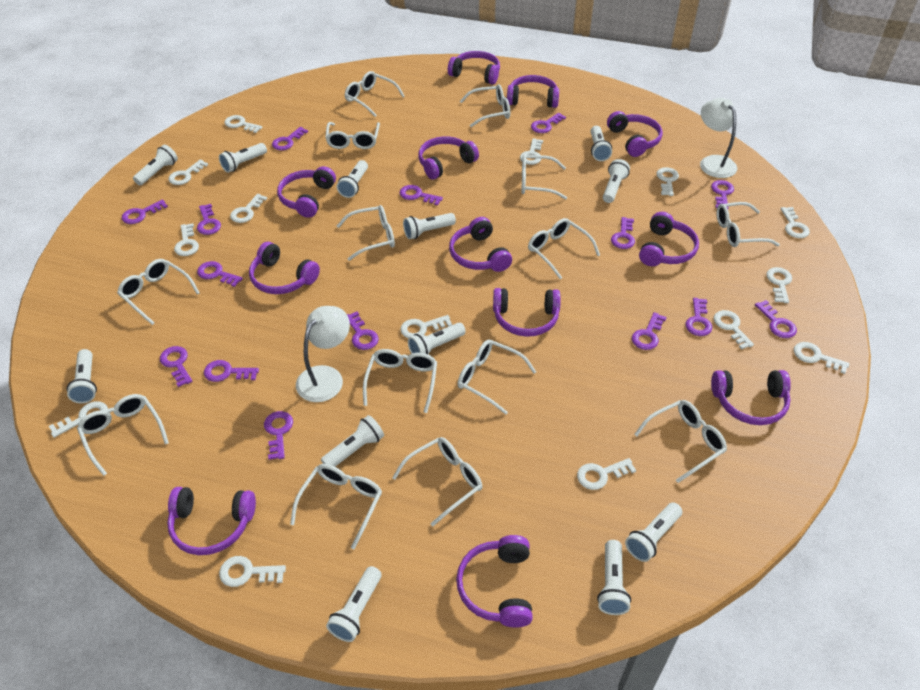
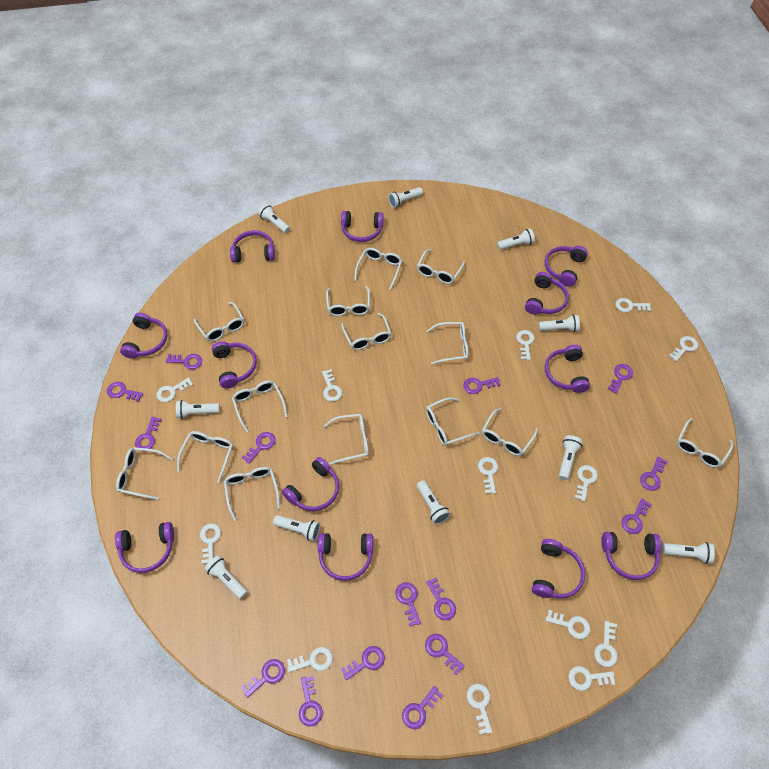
white flashlight: 12 -> 10
white key: 14 -> 13
white lamp: 2 -> 0

